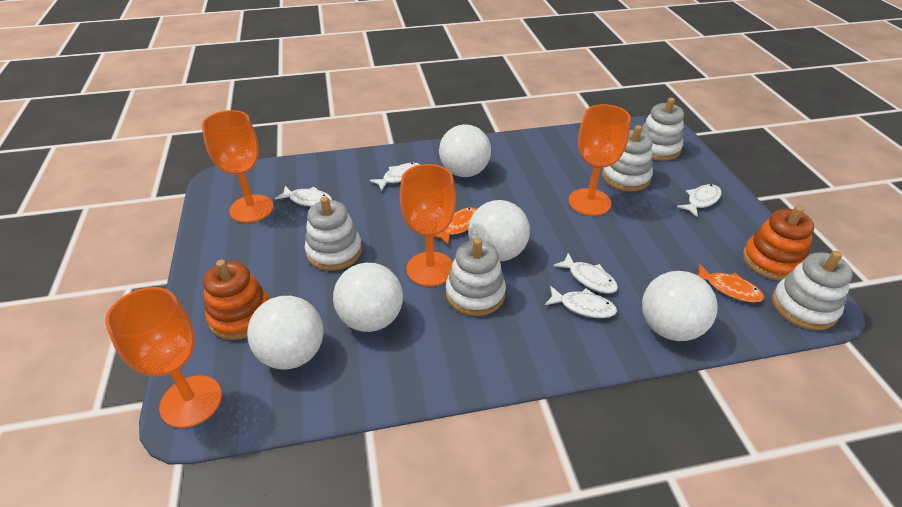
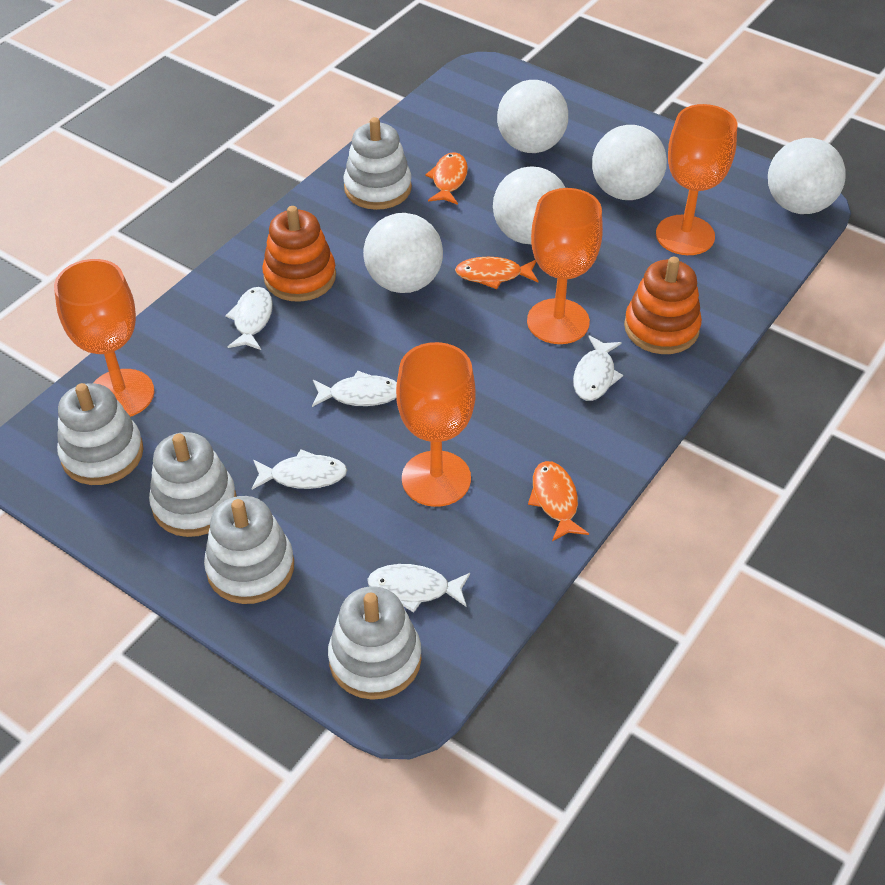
orange fish: 2 -> 3

